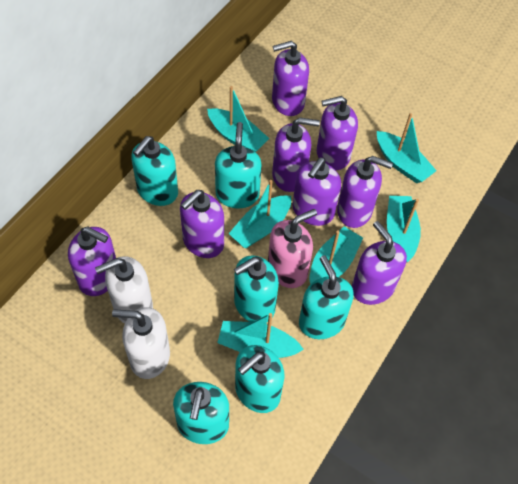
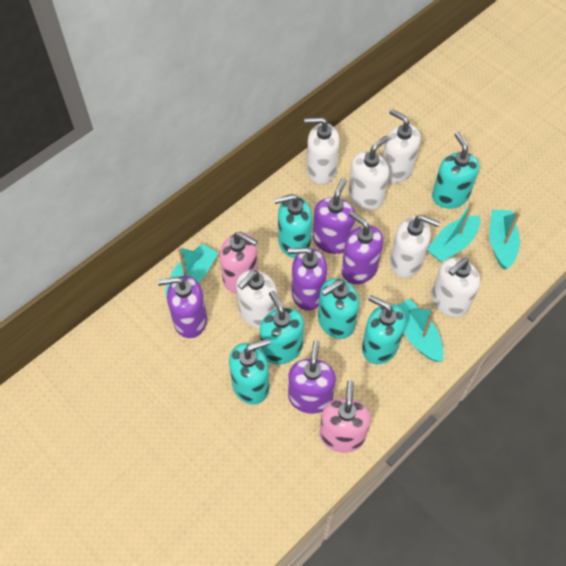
pink soap dispenser: 1 -> 2
purple soap dispenser: 8 -> 5
turquoise boat: 6 -> 4
white soap dispenser: 2 -> 6

